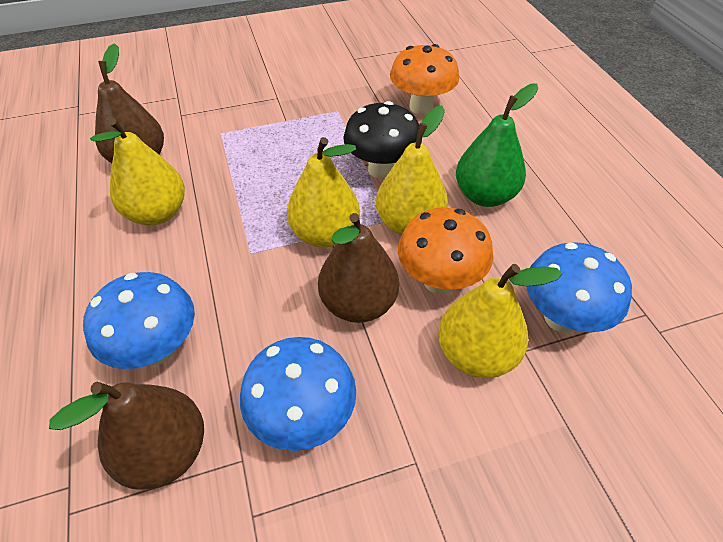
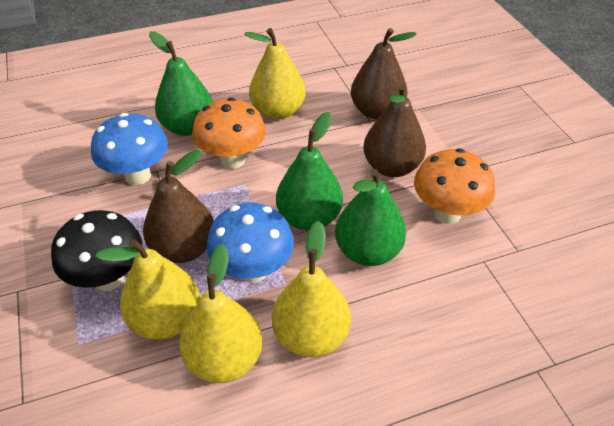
blue mushroom: 3 -> 2
green pear: 1 -> 3

